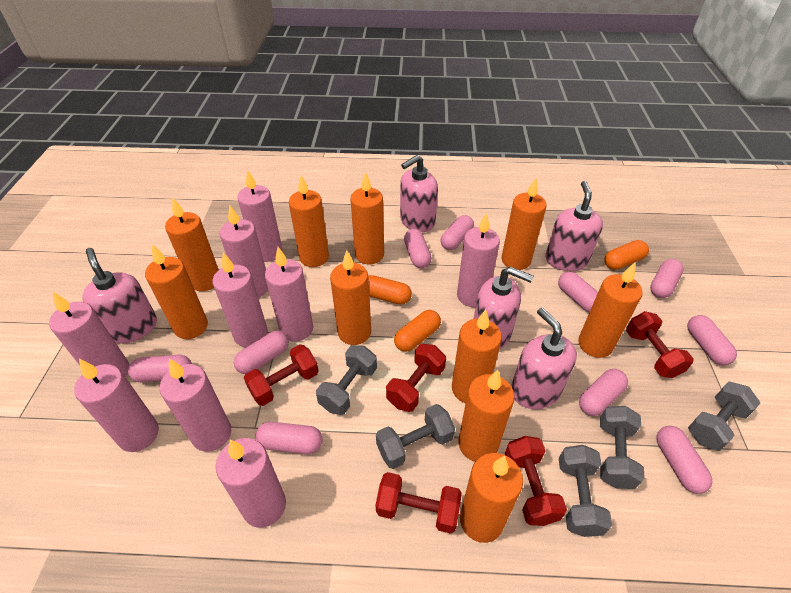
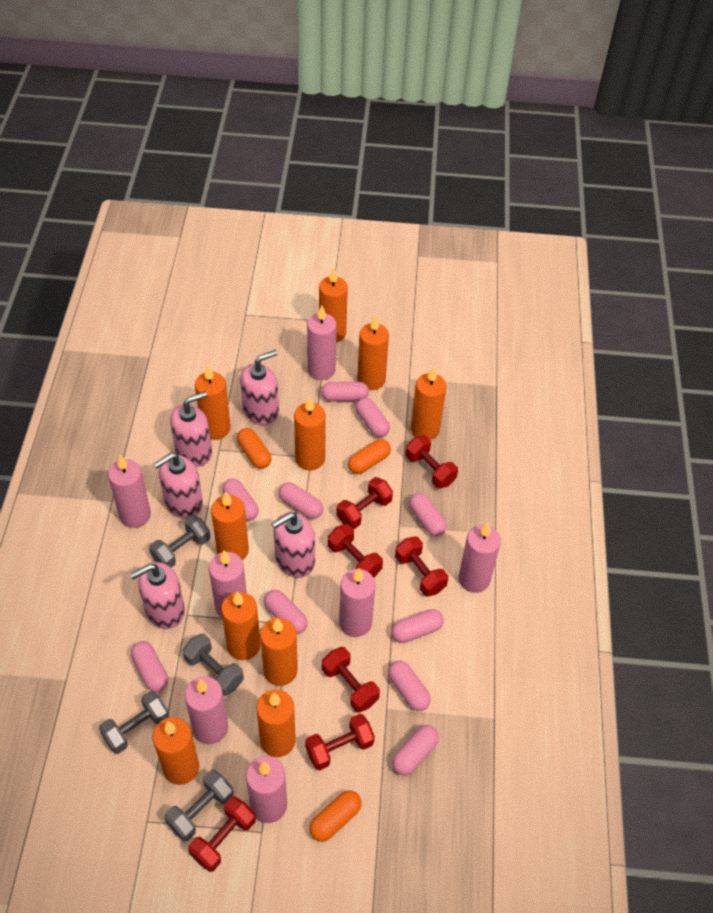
grey dumbbell: 5 -> 4
pink candle: 9 -> 7
red dumbbell: 5 -> 7

